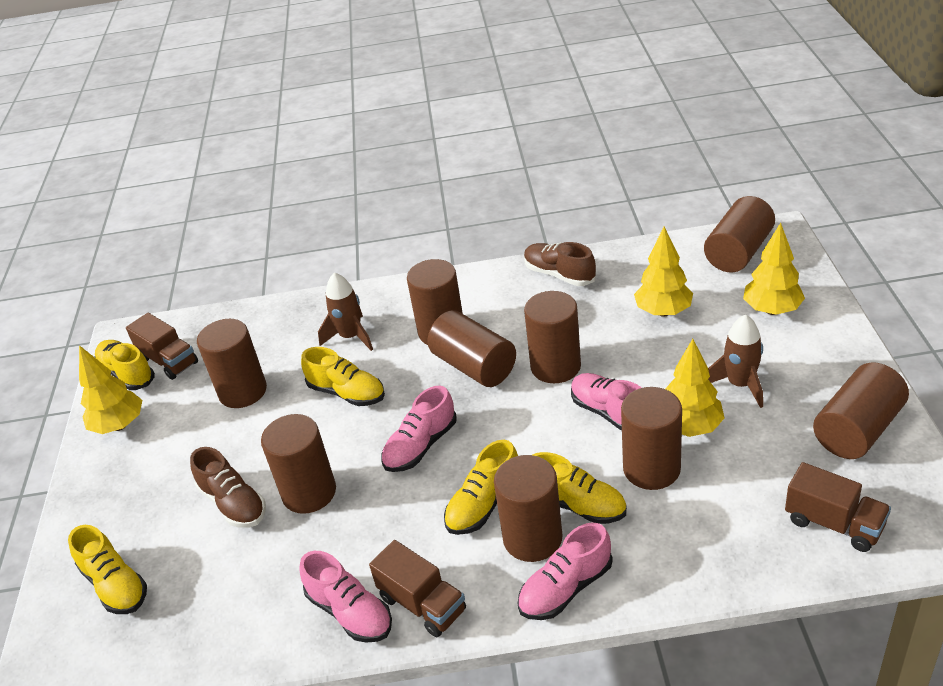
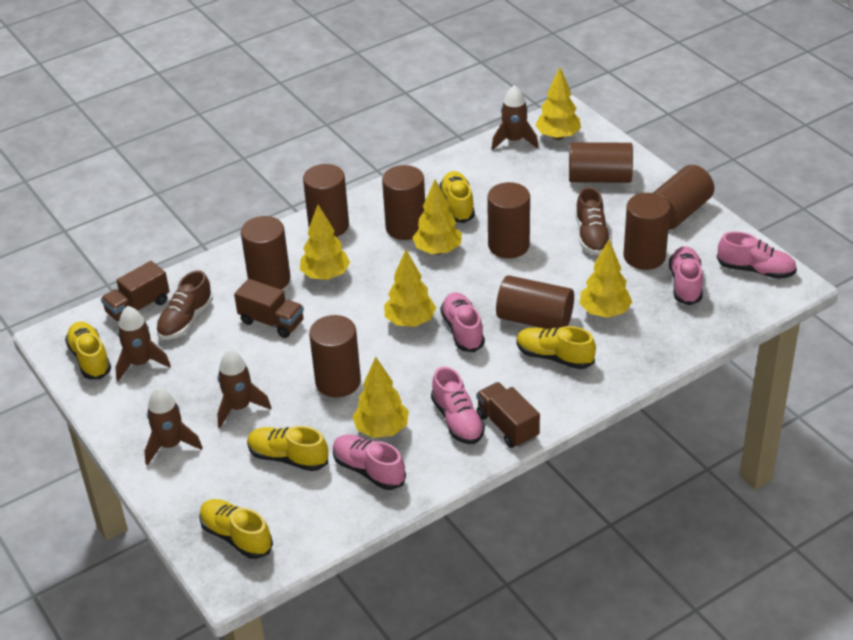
brown rocket: 2 -> 4
pink shoe: 4 -> 5
yellow tree: 4 -> 6

